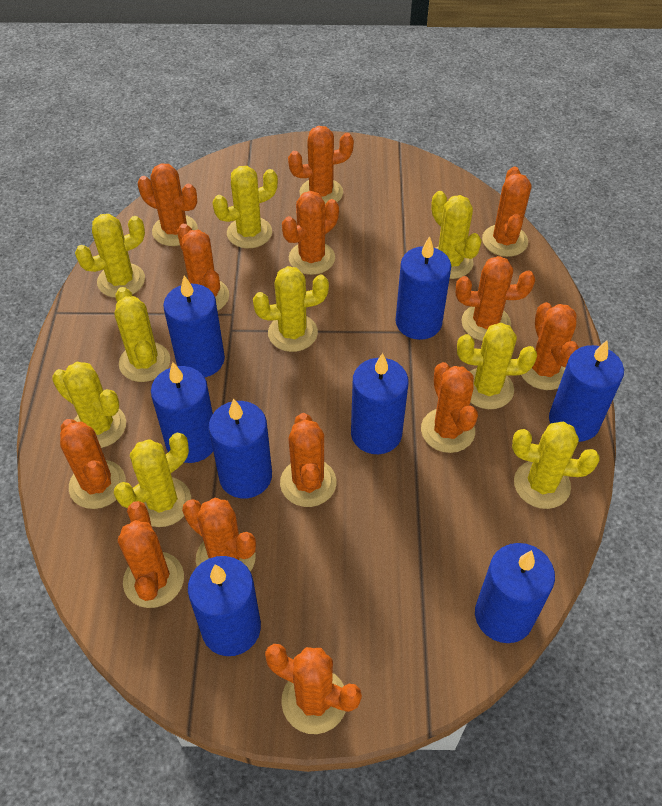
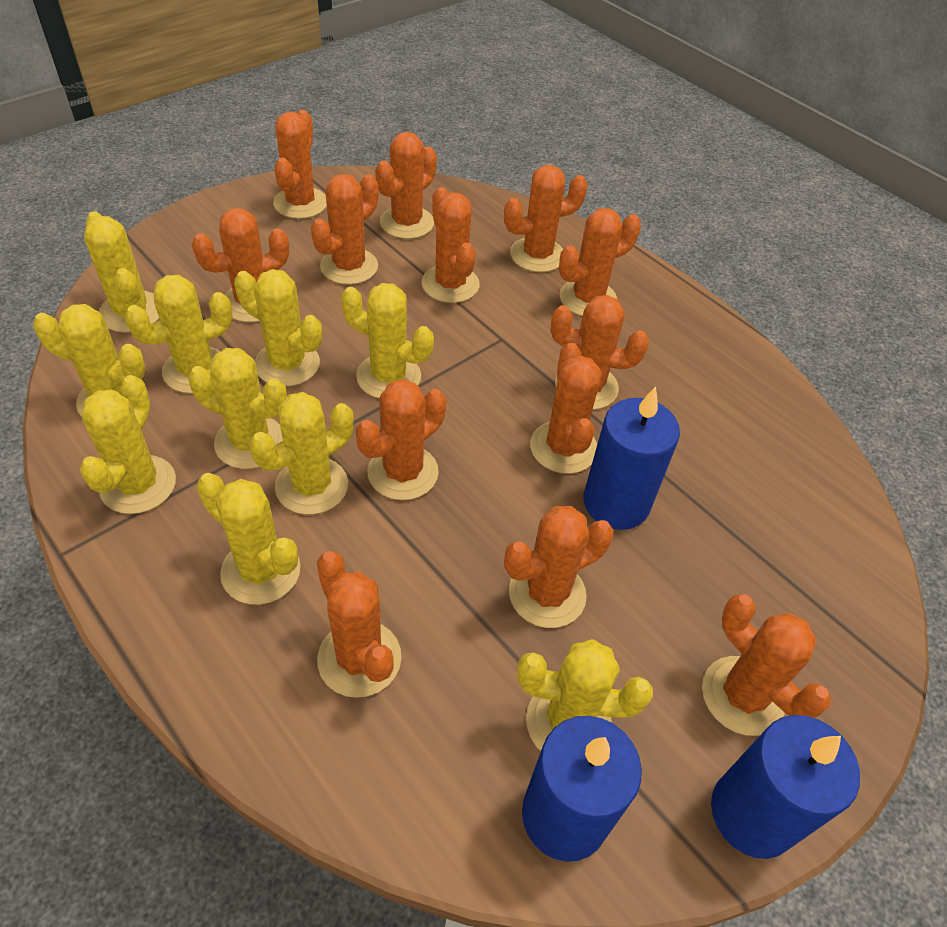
blue candle: 8 -> 3
yellow cactus: 9 -> 10

